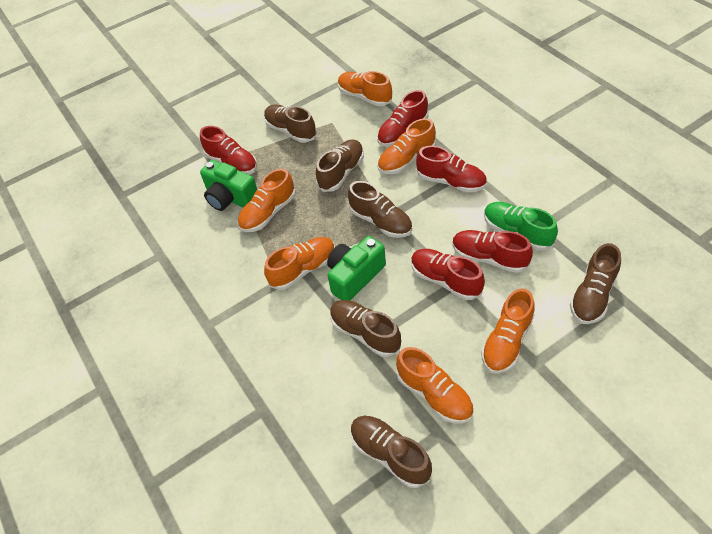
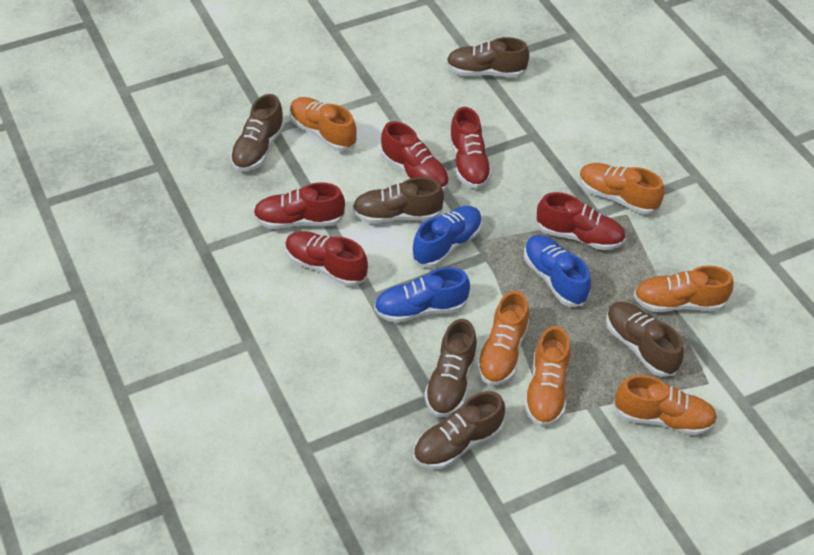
blue shoe: 0 -> 3
green camera: 2 -> 0
green shoe: 1 -> 0

